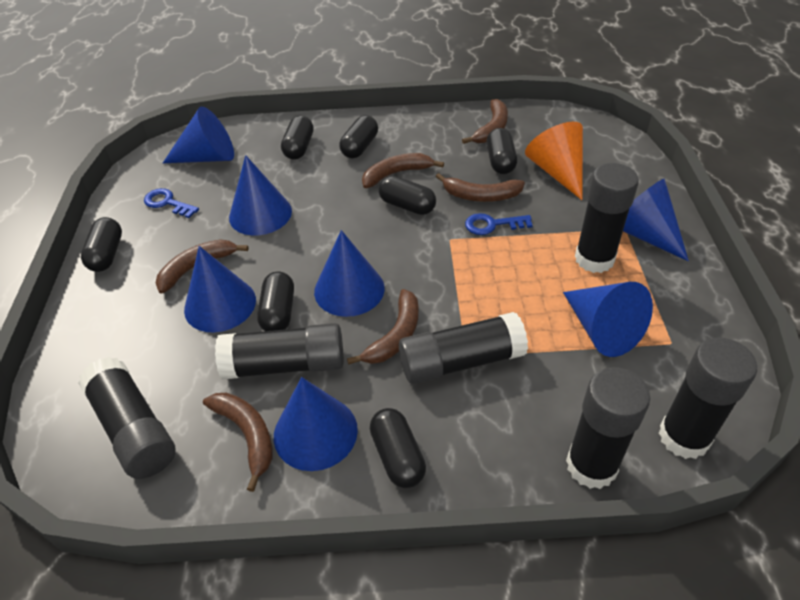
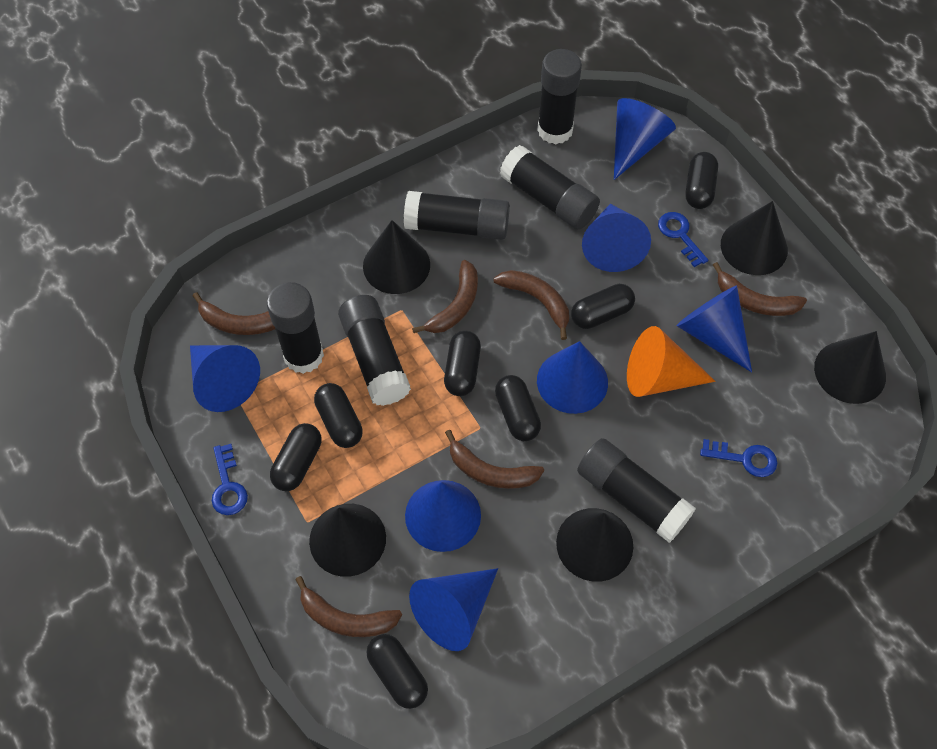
black cone: 0 -> 5
blue key: 2 -> 3

